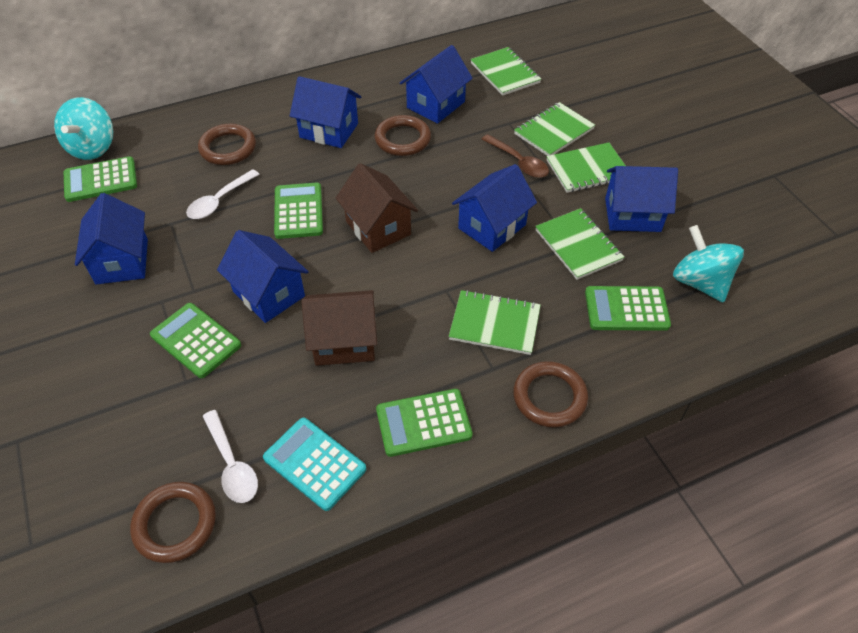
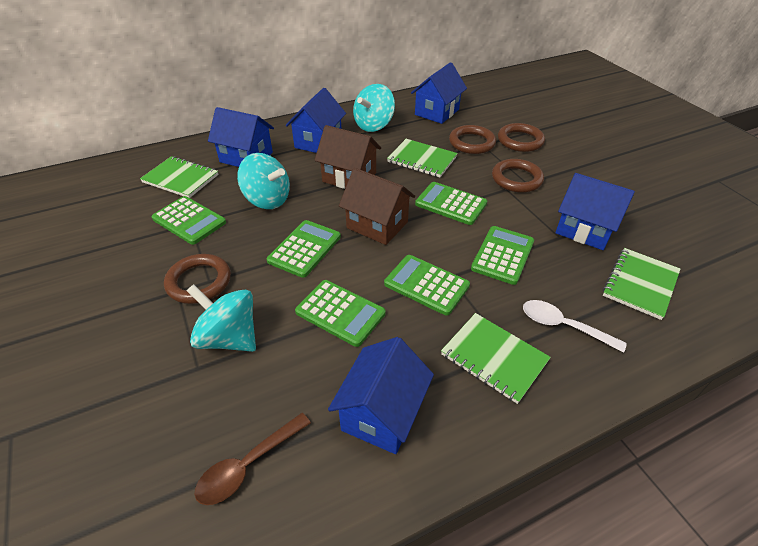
blue house: 6 -> 5
green calculator: 5 -> 6
green notebook: 5 -> 4
turquoise calculator: 1 -> 0
turquoise spinning top: 2 -> 3
white spoon: 2 -> 1

